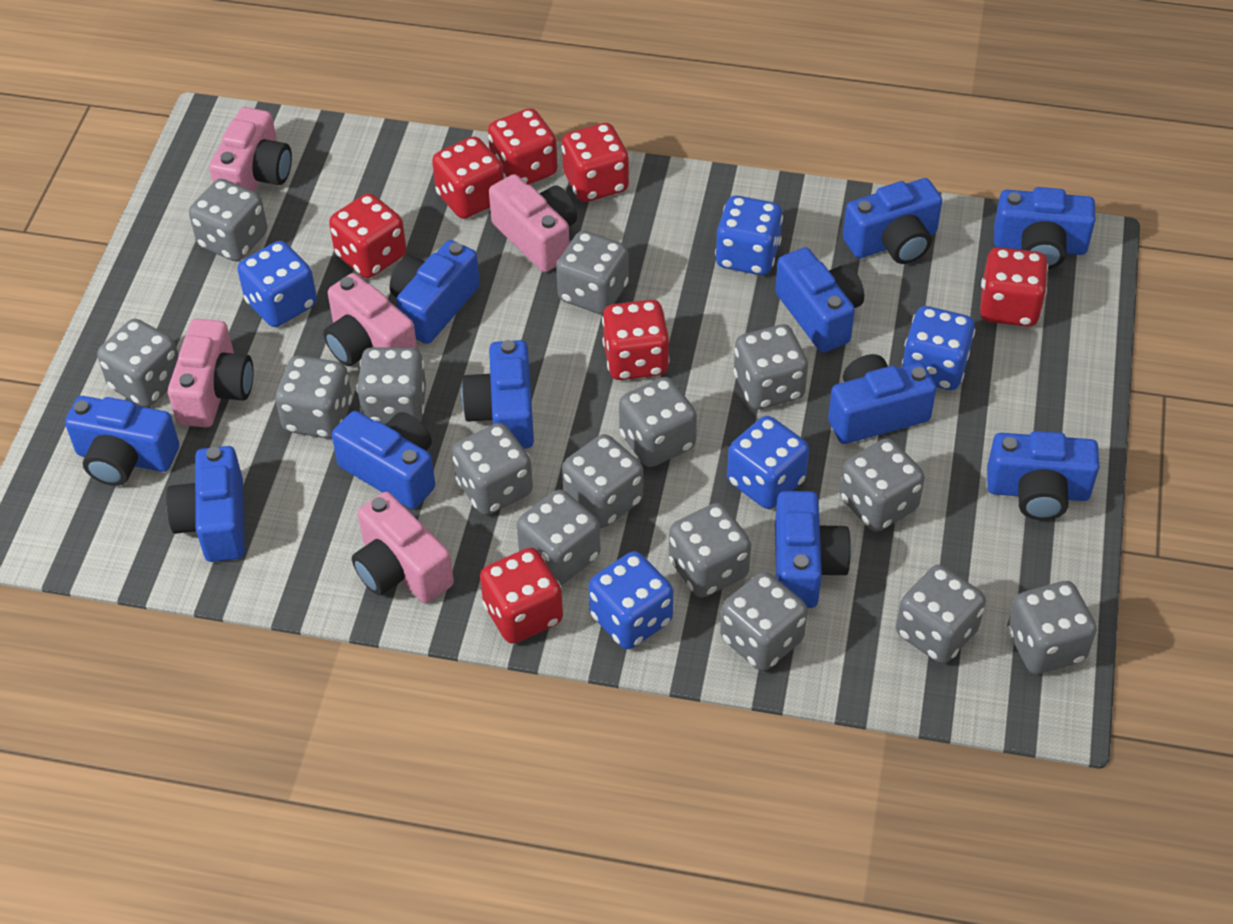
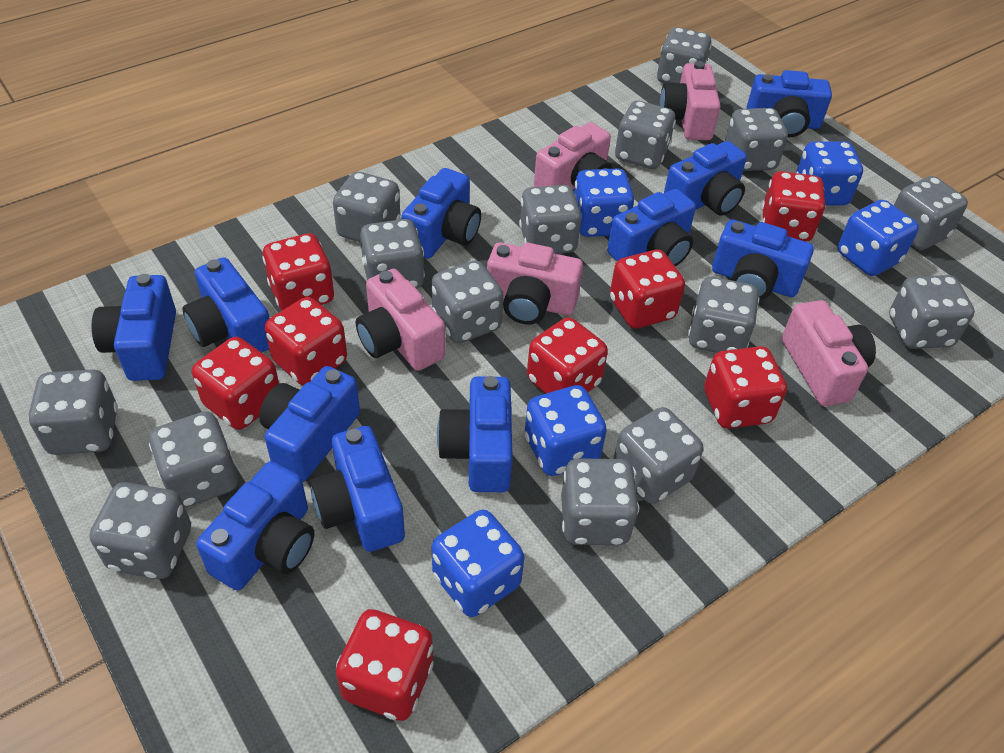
red dice: 7 -> 8

